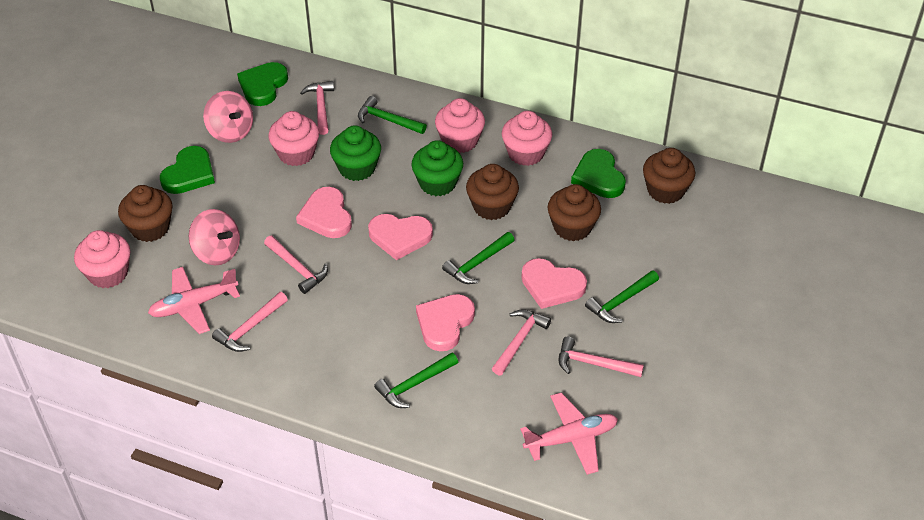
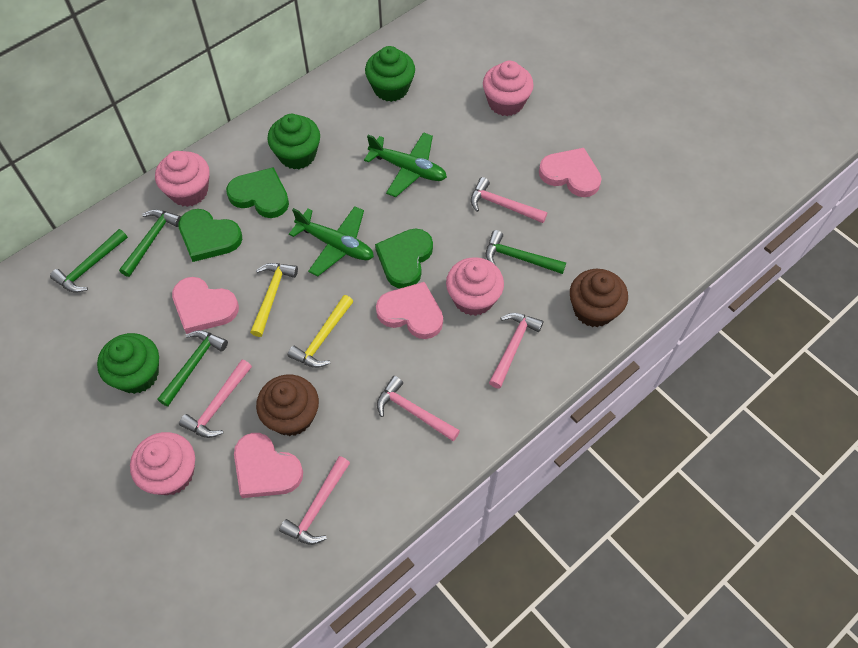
brown cupcake: 4 -> 2
green cupcake: 2 -> 3
green plane: 0 -> 2
pink plane: 2 -> 0
pink spinning top: 2 -> 0
yellow hammer: 0 -> 2

